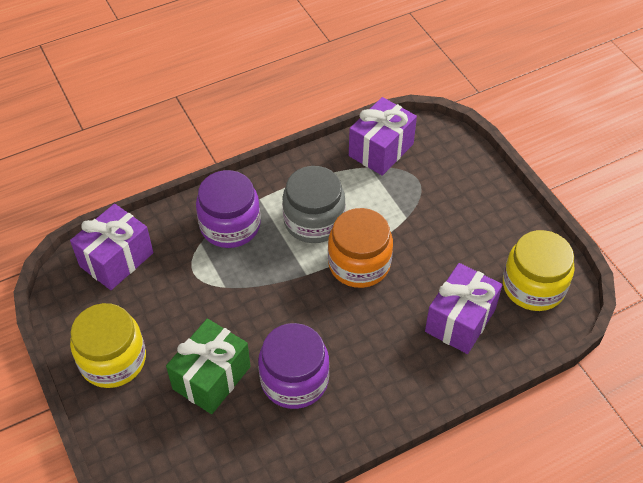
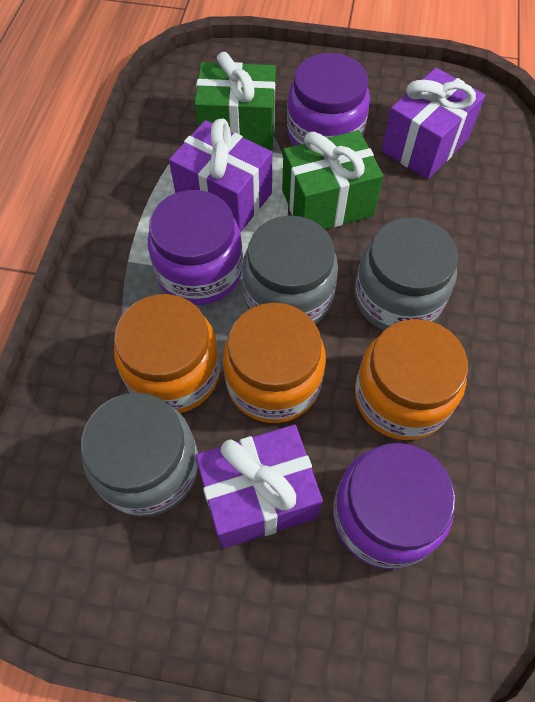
green gift: 1 -> 2
grey jar: 1 -> 3
orange jar: 1 -> 3
purple jar: 2 -> 3
yellow jar: 2 -> 0

